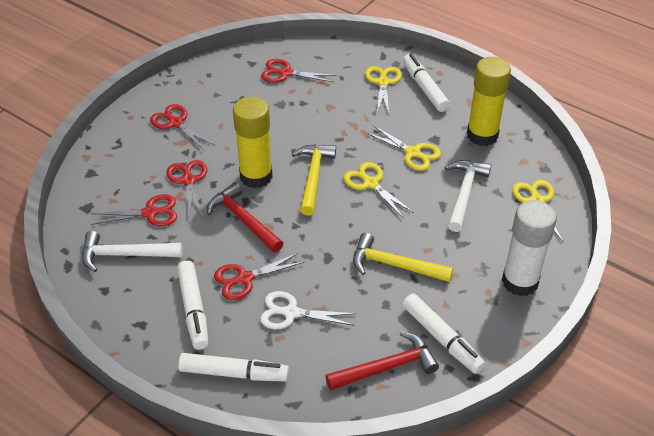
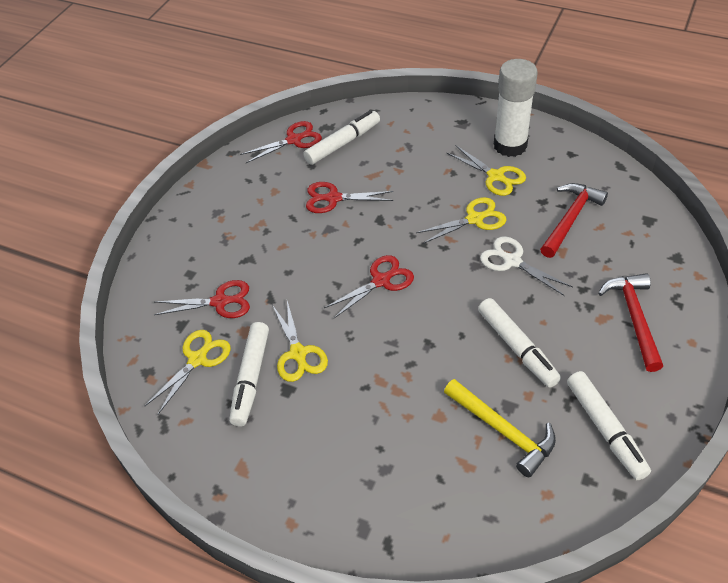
red scissors: 5 -> 4
white hammer: 2 -> 0
yellow glue stick: 2 -> 0
yellow hammer: 2 -> 1

